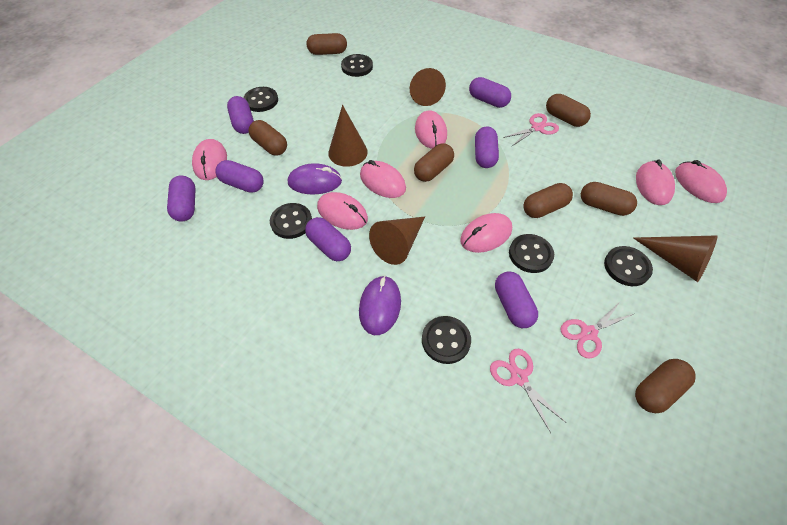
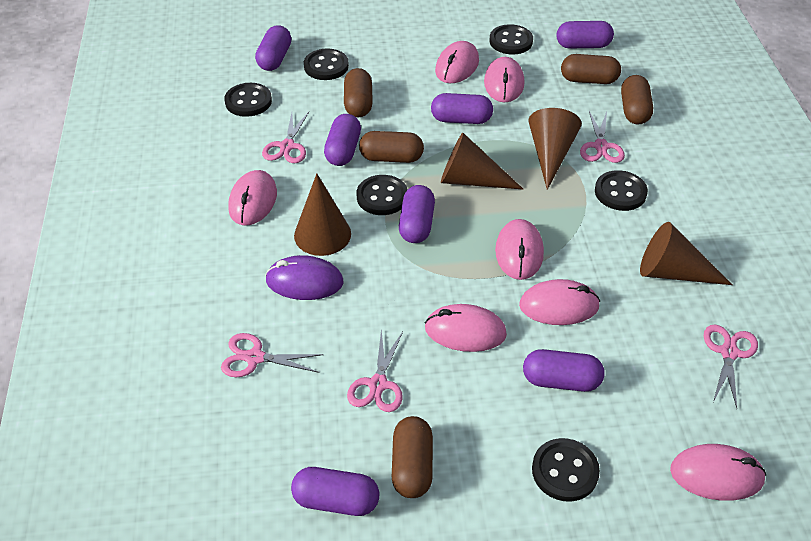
brown capsule: 7 -> 5
pink scissors: 3 -> 5
purple mouse: 2 -> 1

